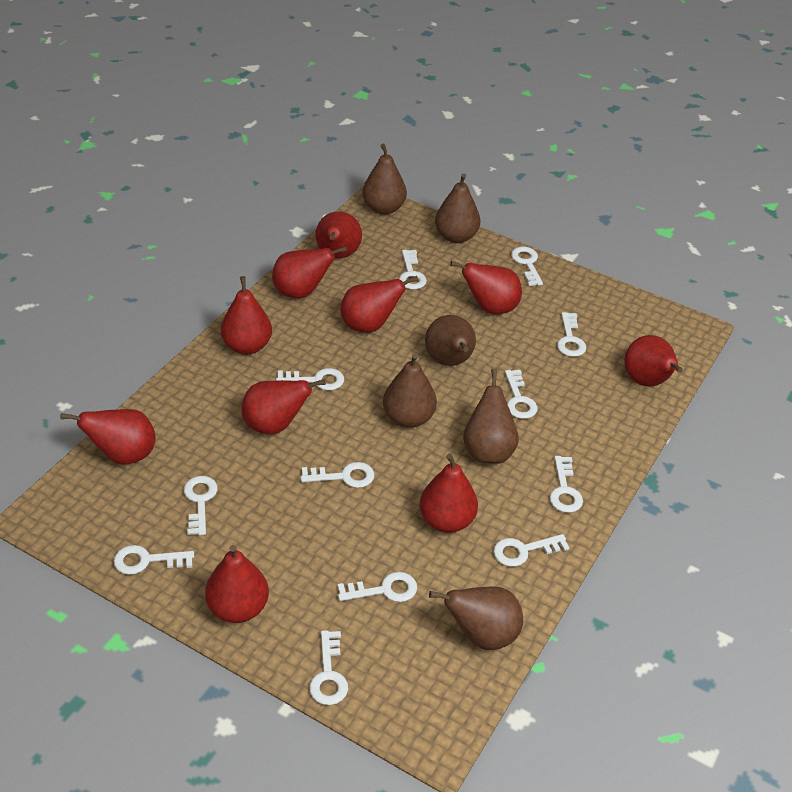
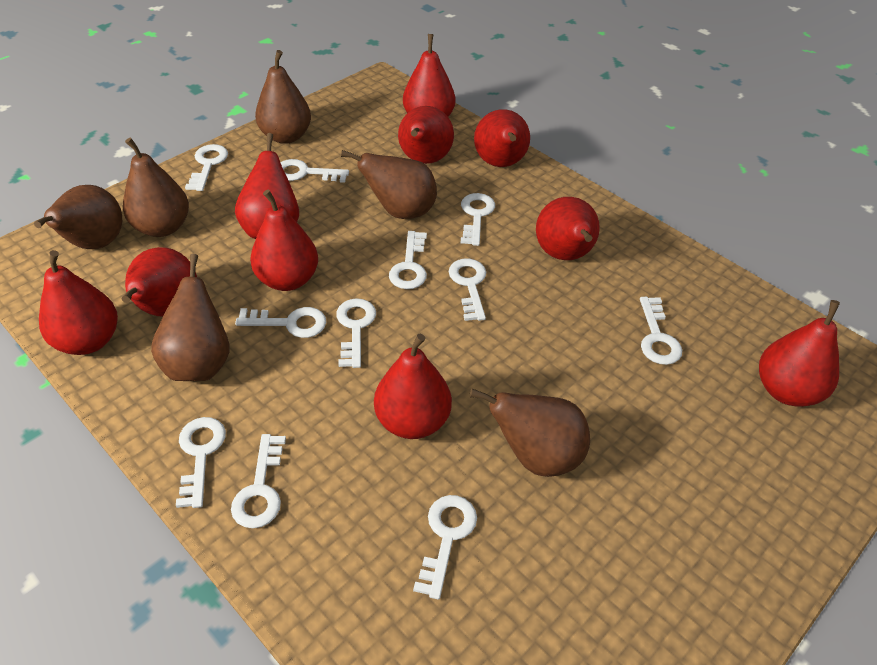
white key: 12 -> 11

